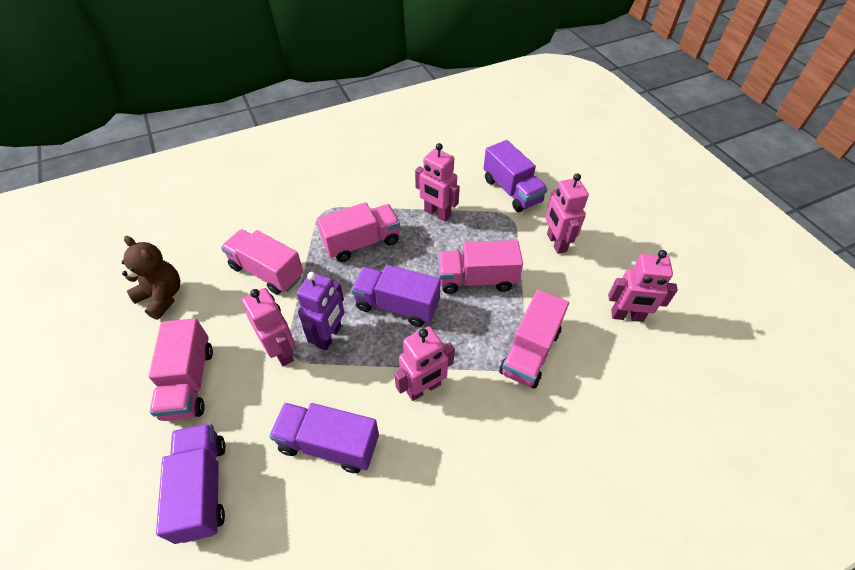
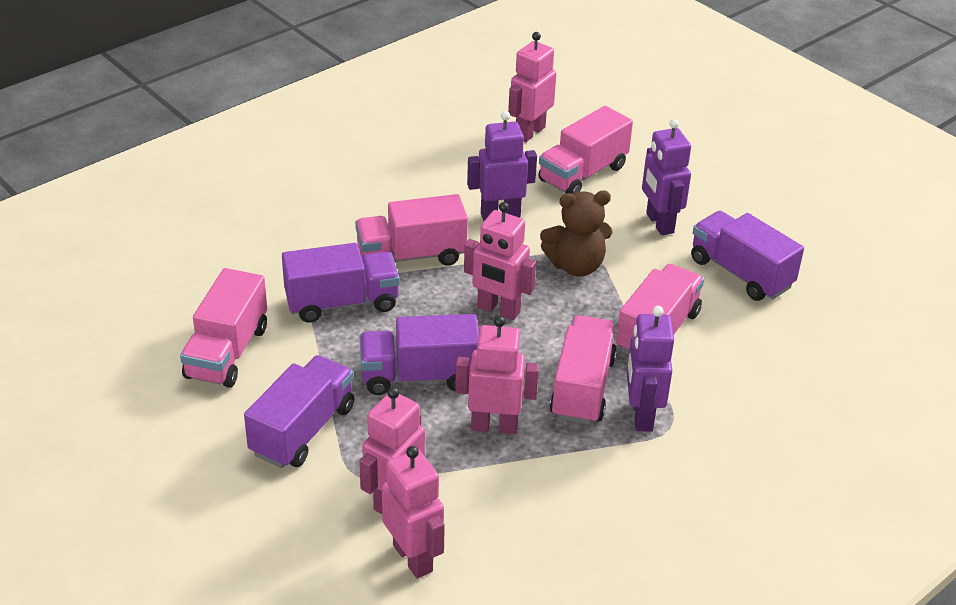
purple robot: 1 -> 3

